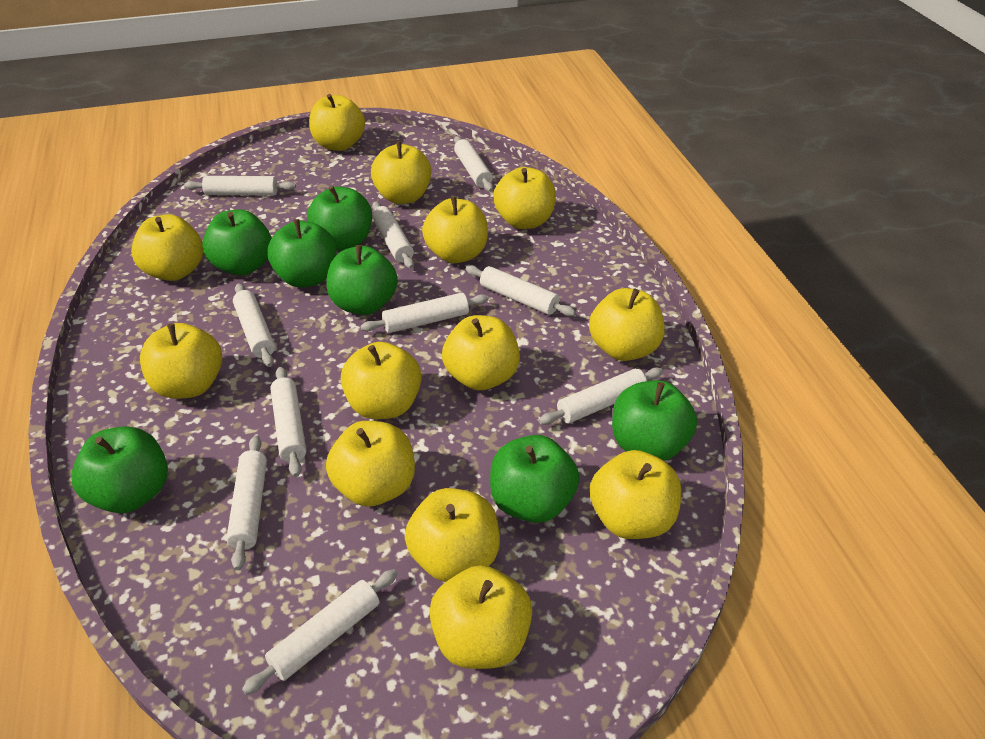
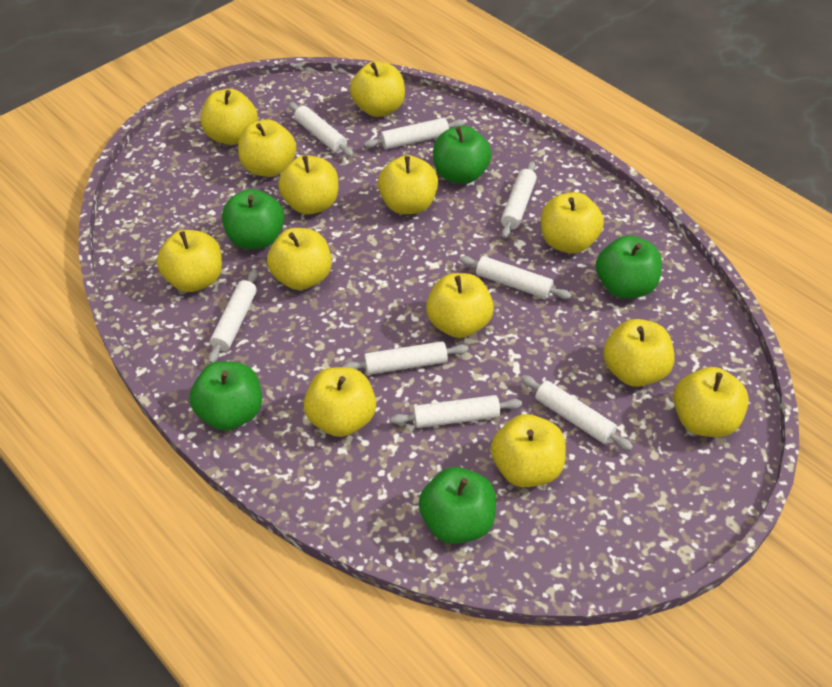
green apple: 7 -> 5
white rolling pin: 10 -> 8

